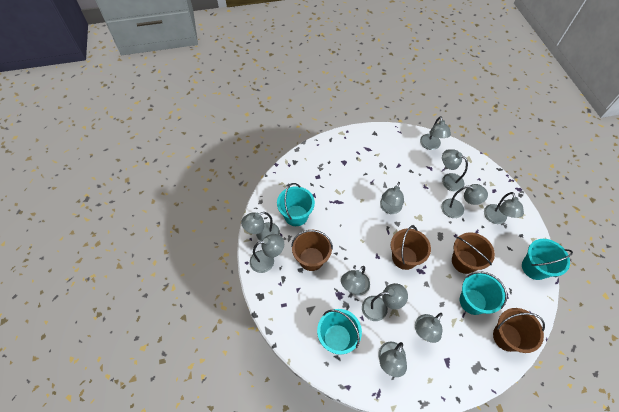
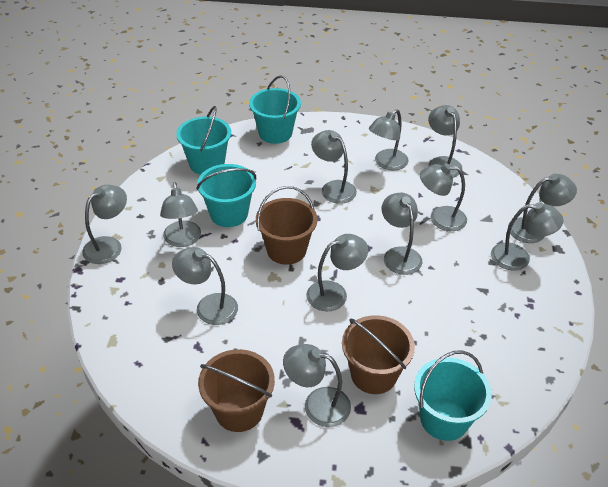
brown bucket: 4 -> 3
grey lamp: 11 -> 12

